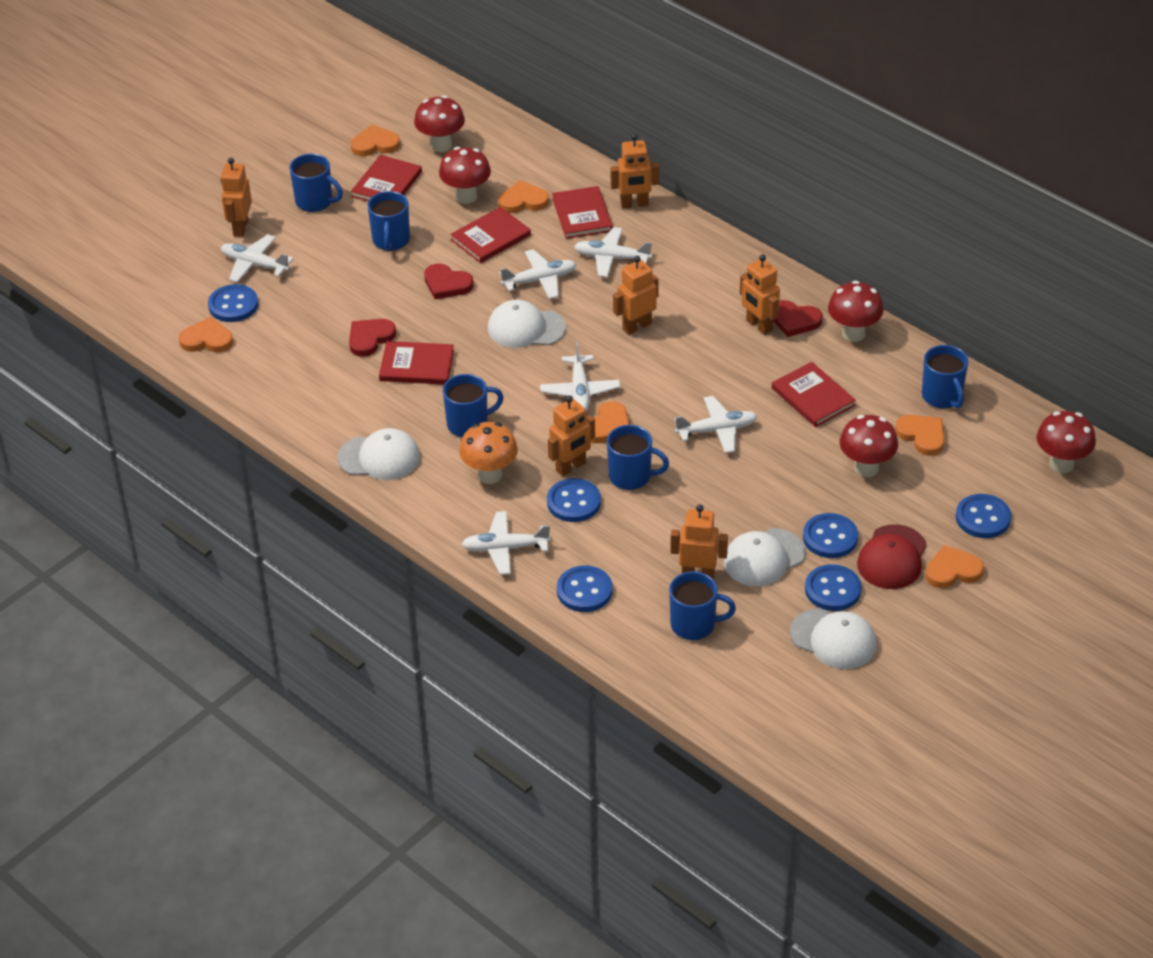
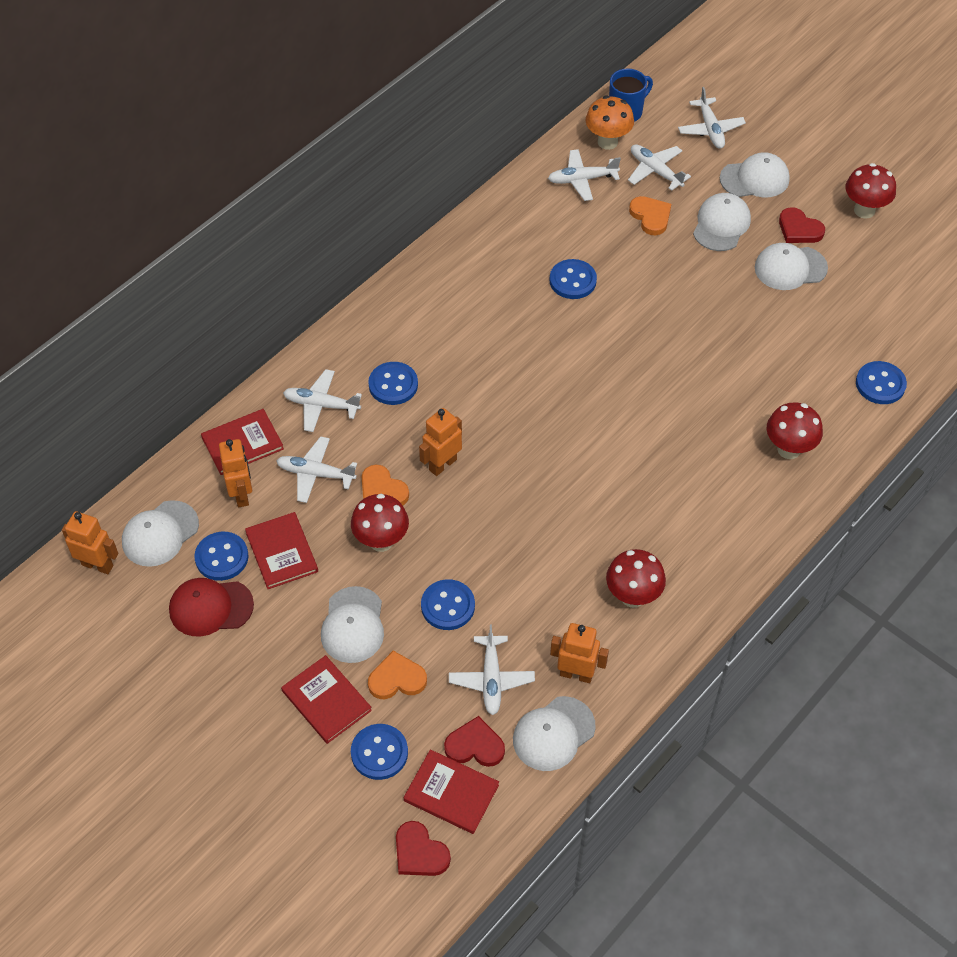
blue mug: 6 -> 1
orange heart: 6 -> 3
orange robot: 6 -> 4
red book: 5 -> 4
red mushroom: 5 -> 4
white cap: 4 -> 6

